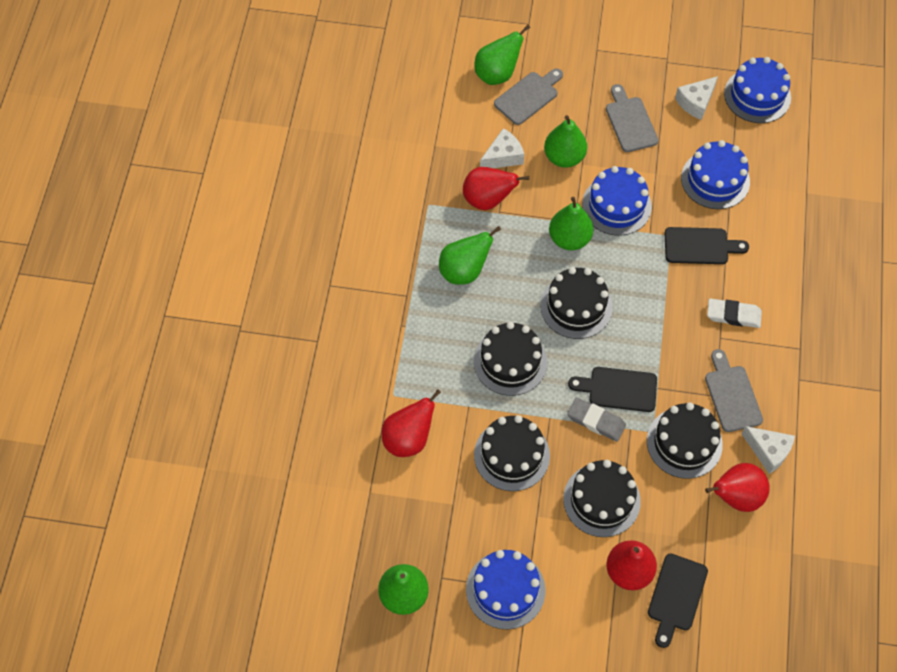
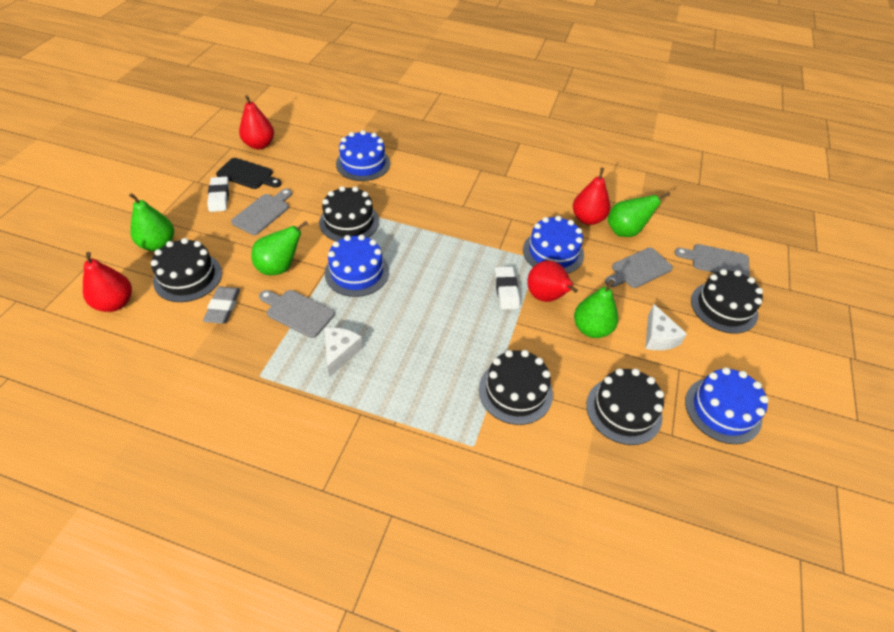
black cutting board: 3 -> 1
green pear: 5 -> 4
grey cutting board: 3 -> 4
white cheese: 3 -> 2
white eraser: 1 -> 2

